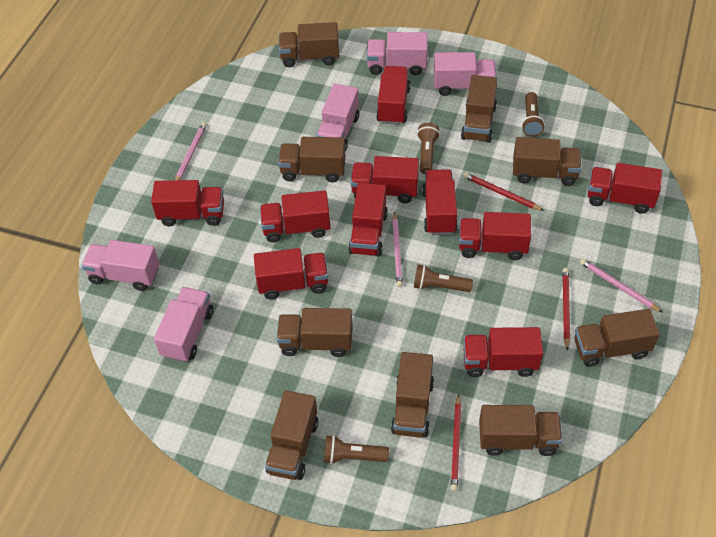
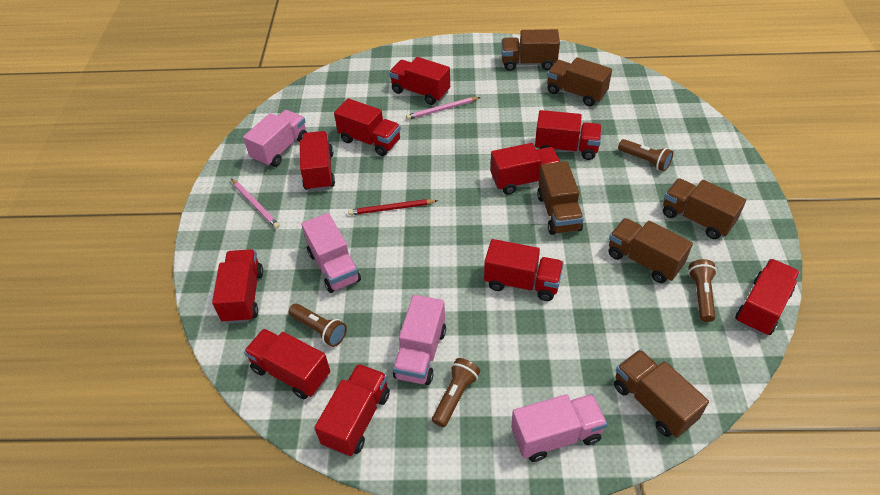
brown truck: 9 -> 6
pink pencil: 3 -> 2
pink truck: 5 -> 4
red pencil: 3 -> 1

